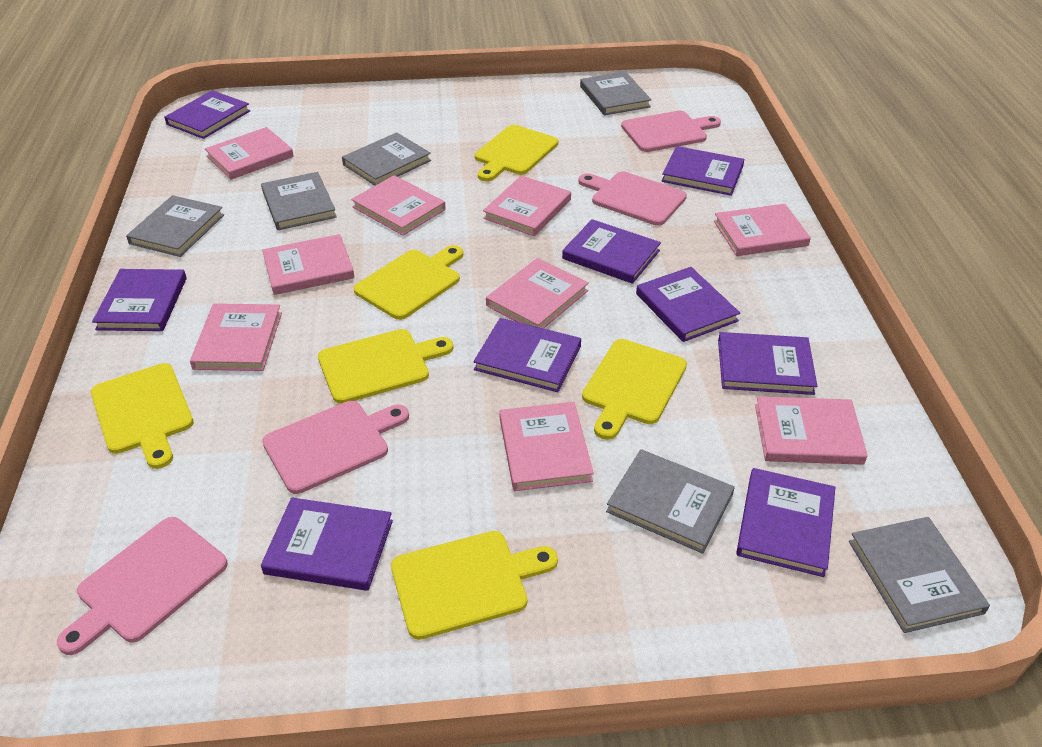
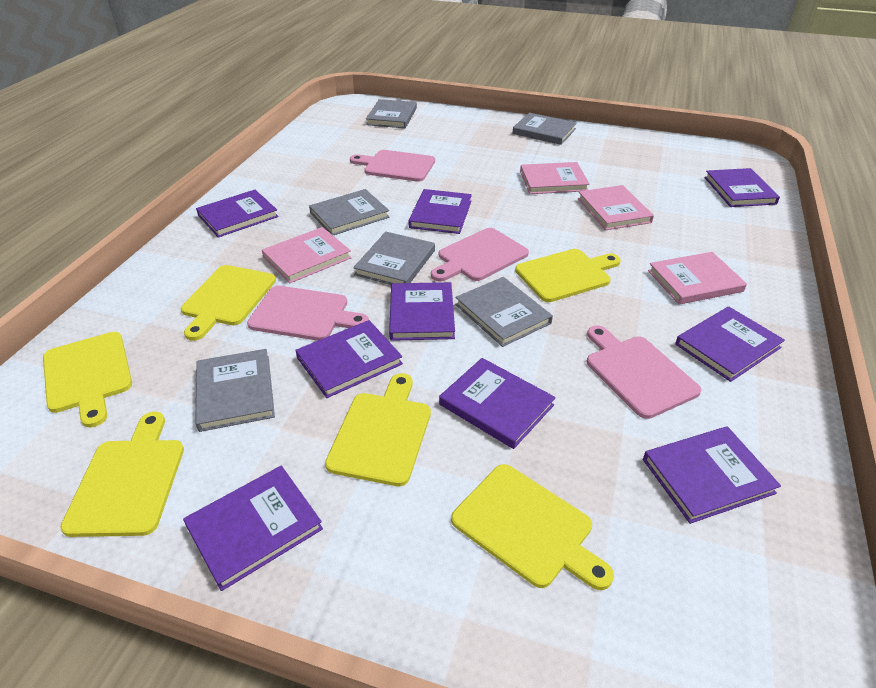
pink book: 9 -> 4

